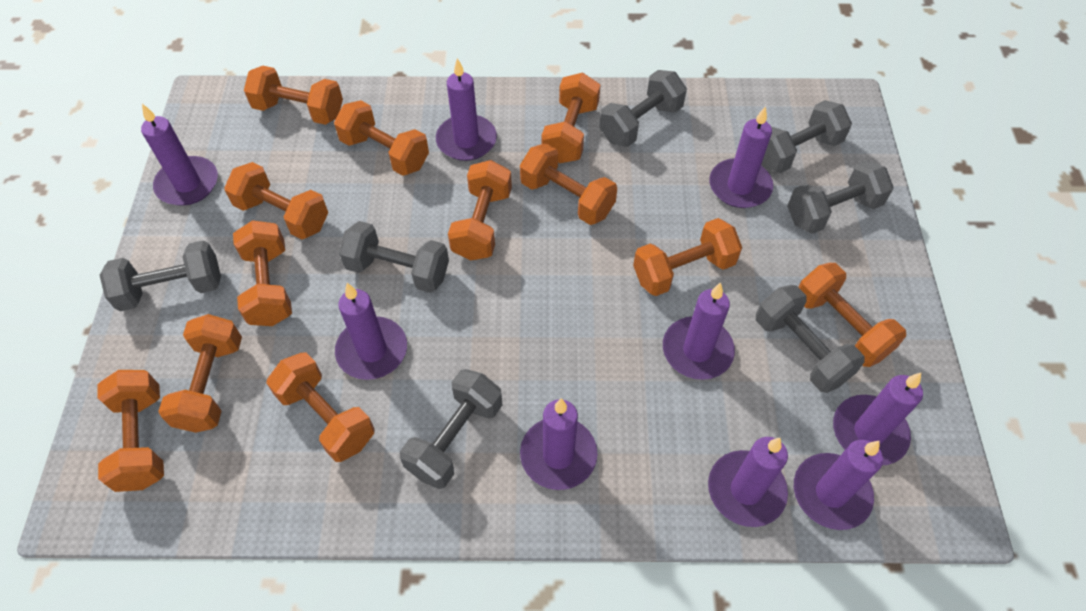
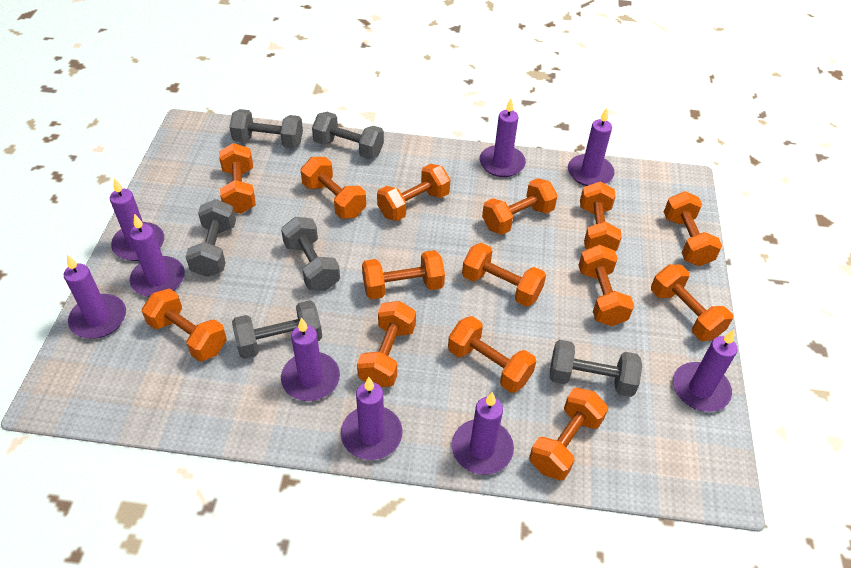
grey dumbbell: 7 -> 6
orange dumbbell: 12 -> 14

